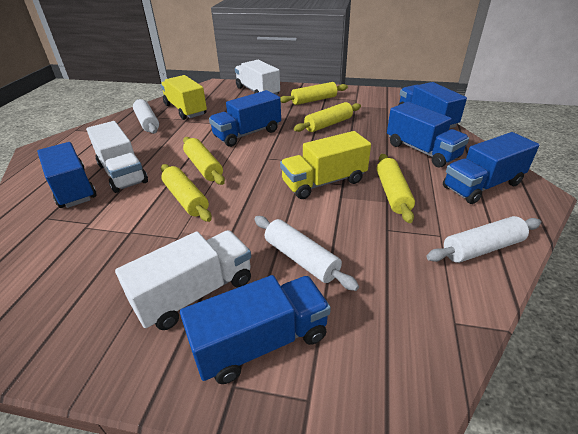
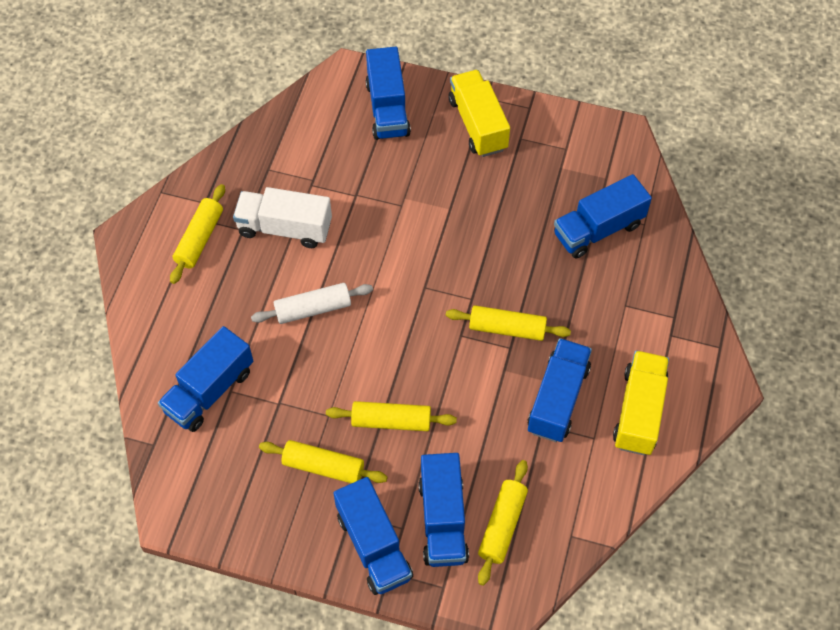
white rolling pin: 3 -> 1
white truck: 3 -> 1

